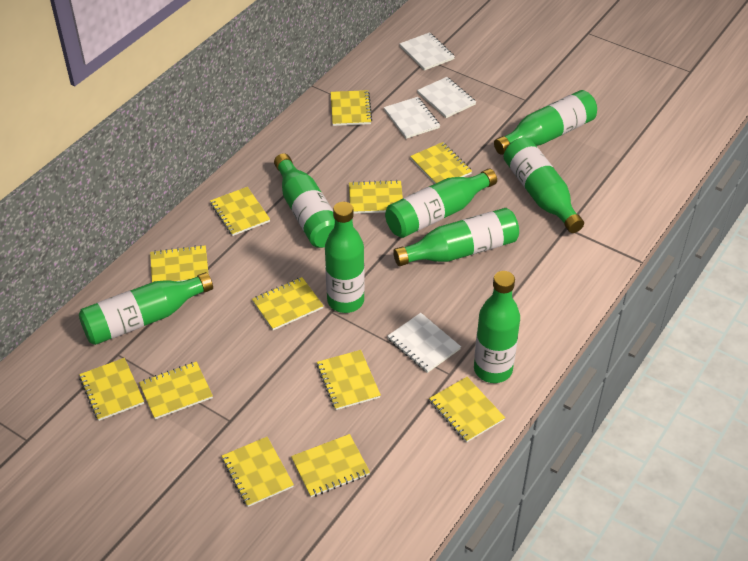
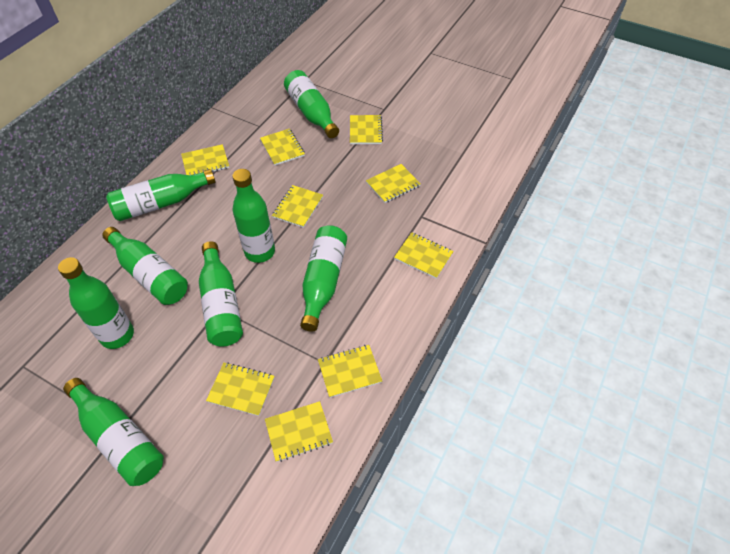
white notebook: 4 -> 0
yellow notebook: 12 -> 9

